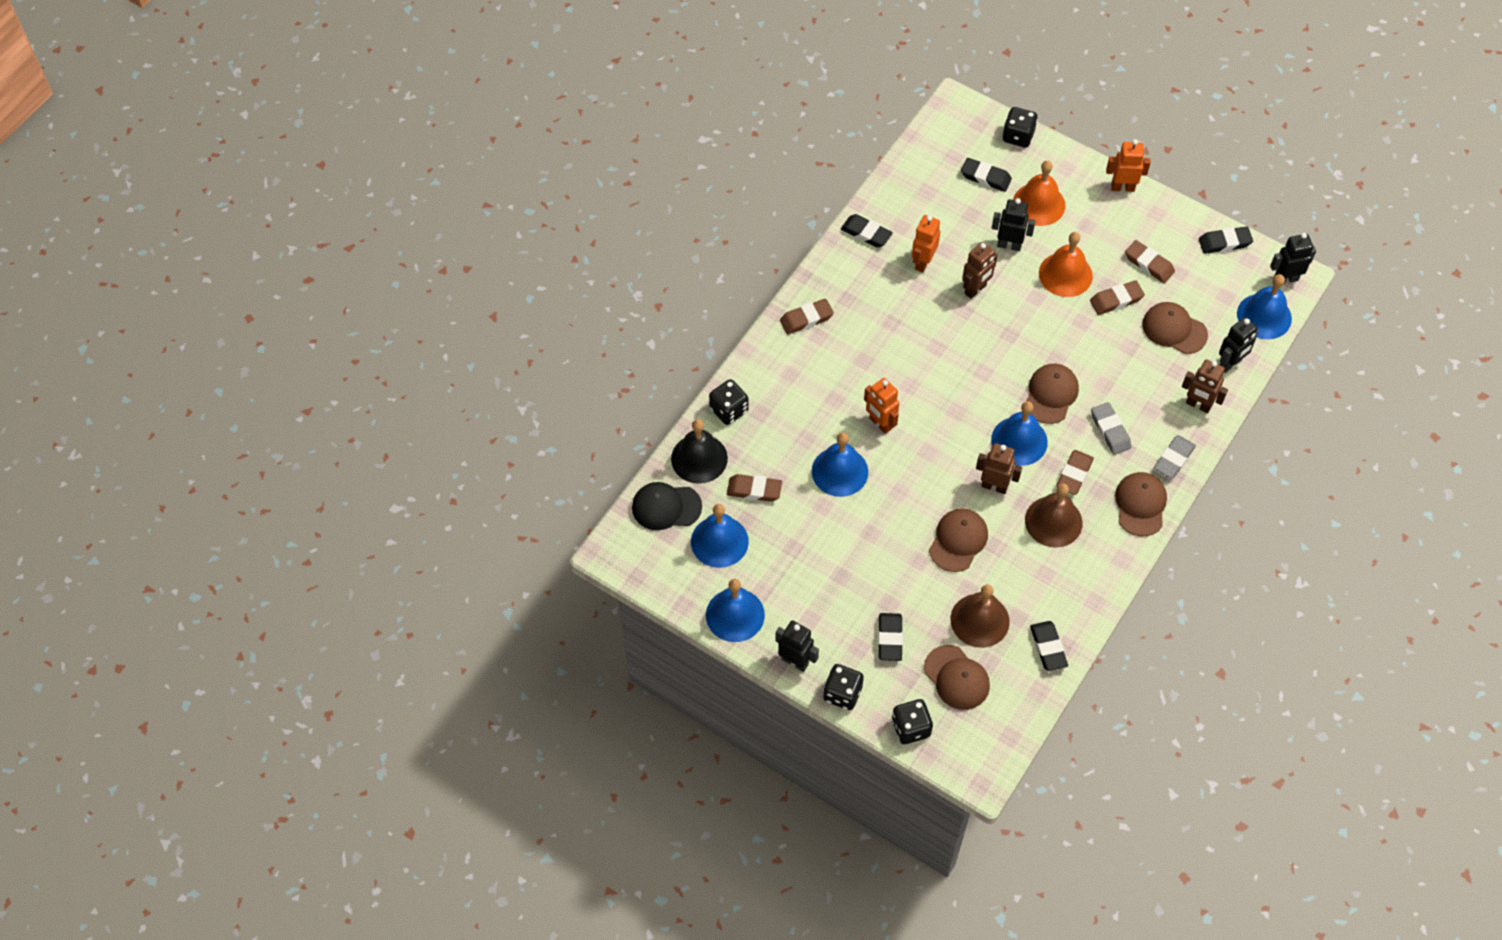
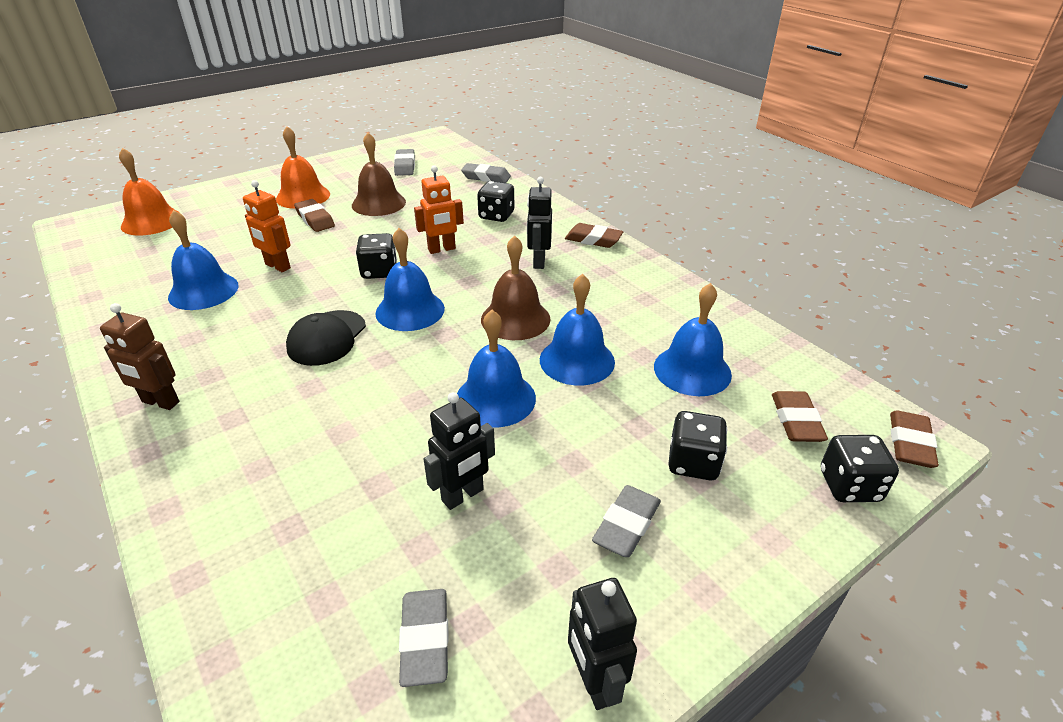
black bell: 1 -> 0
black eraser: 5 -> 0
black robot: 4 -> 3
brown cap: 5 -> 0
brown eraser: 5 -> 4
brown robot: 3 -> 1
grey eraser: 2 -> 4
orange robot: 3 -> 2

